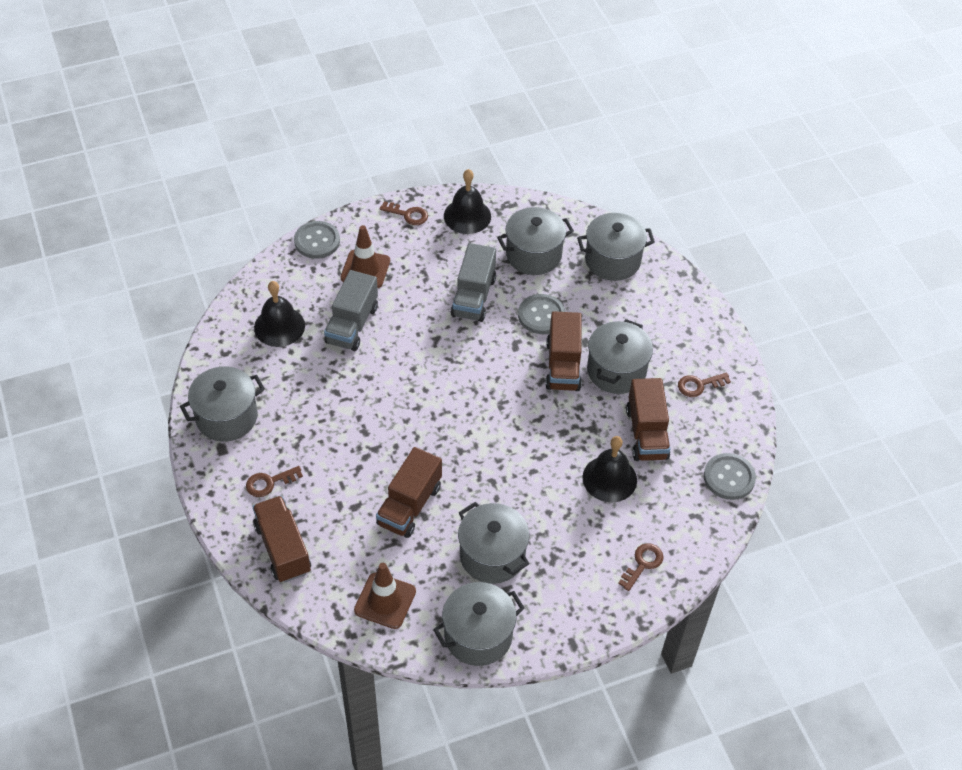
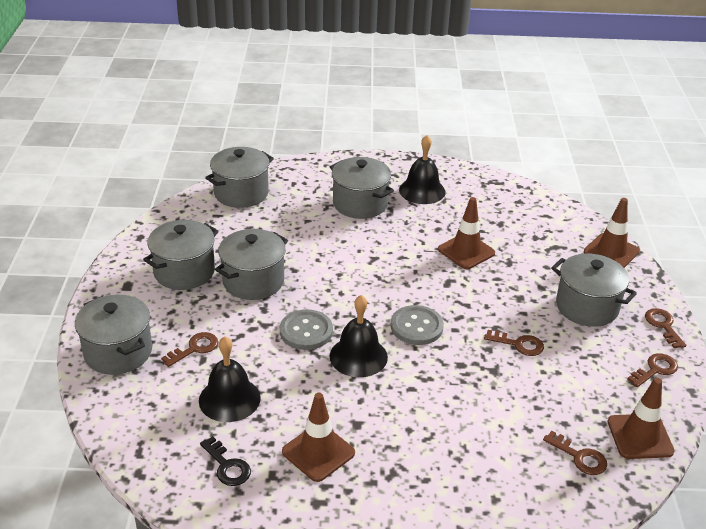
black key: 0 -> 1
brown key: 4 -> 5
brown traffic cone: 2 -> 4
brown truck: 4 -> 0
grey button: 3 -> 2
grey truck: 2 -> 0

